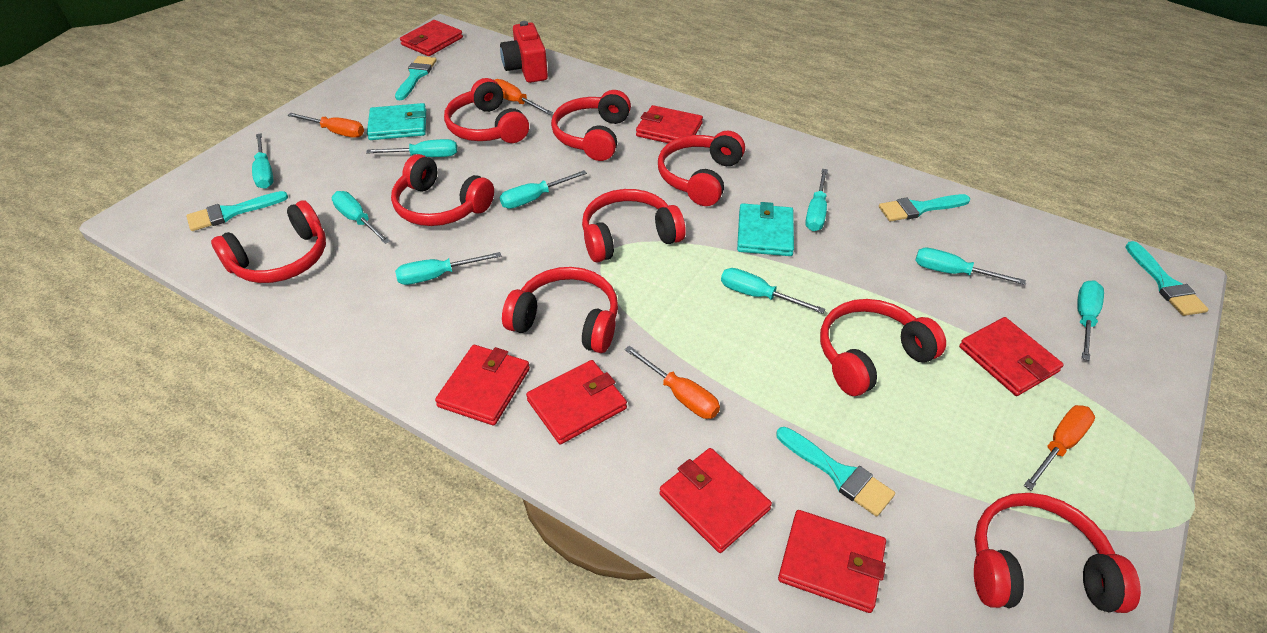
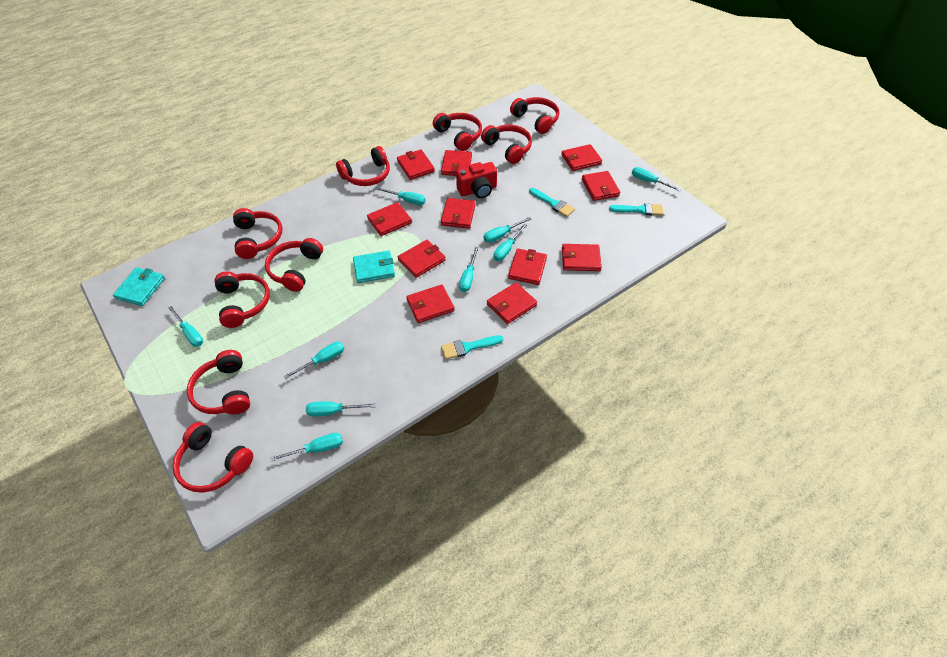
orange screwdriver: 4 -> 0
red wallet: 7 -> 11
turquoise brush: 5 -> 3

